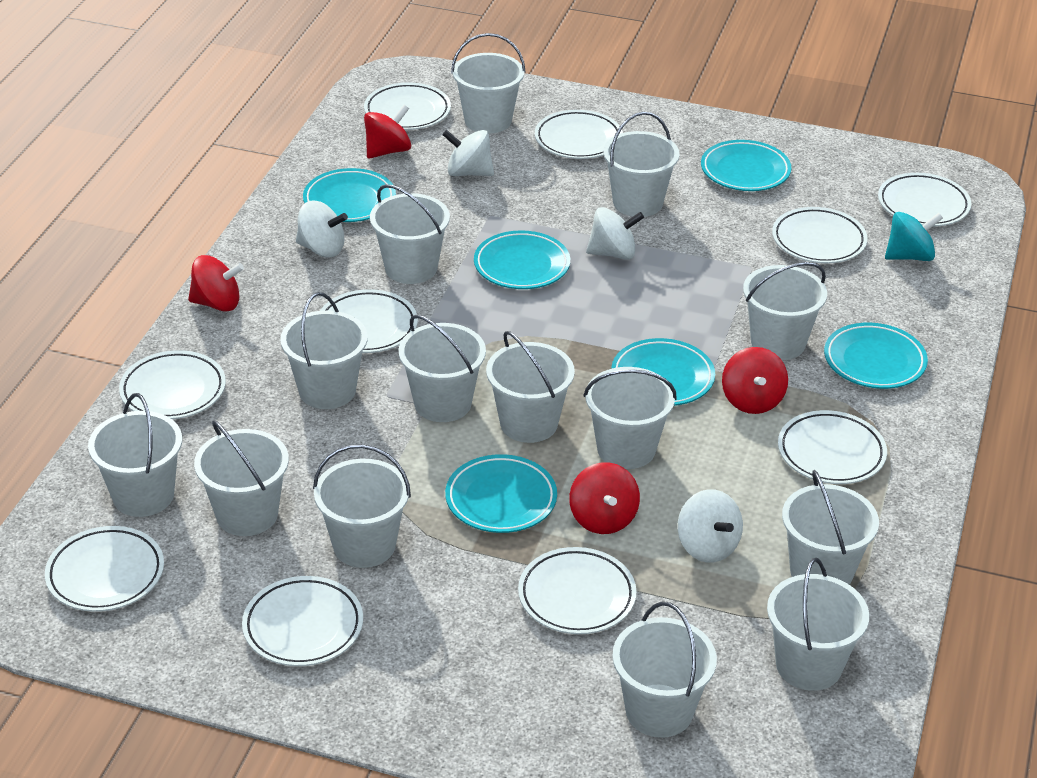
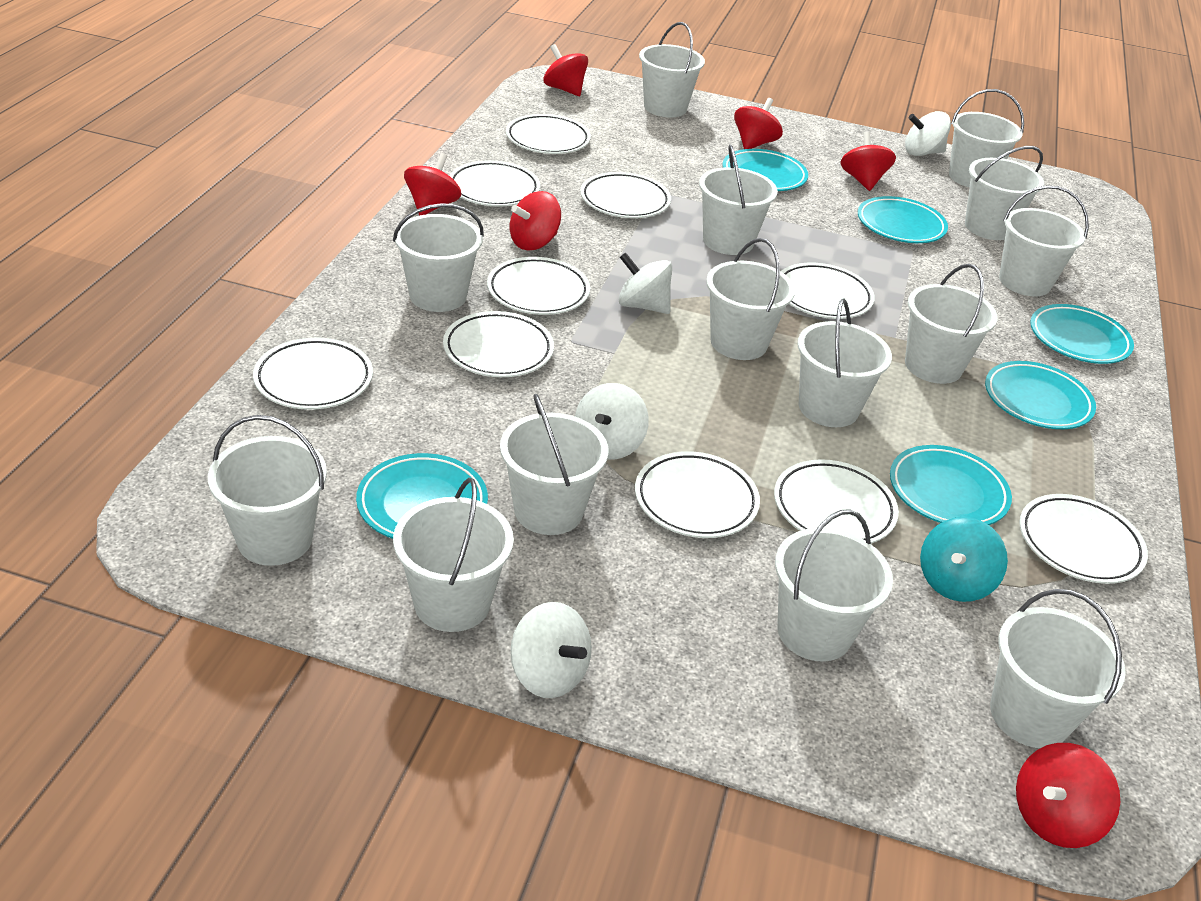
red spinning top: 4 -> 6

